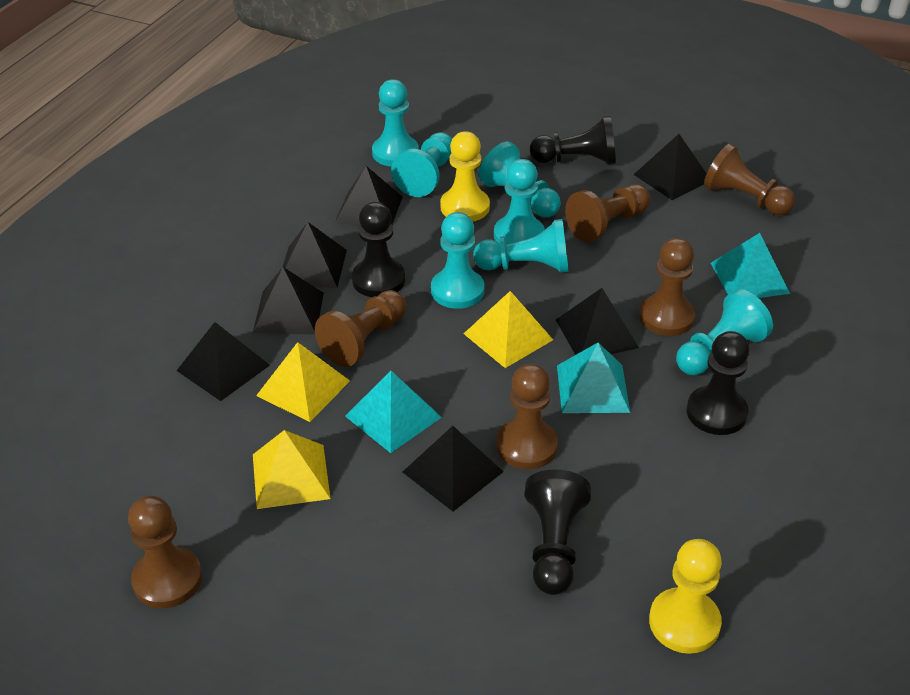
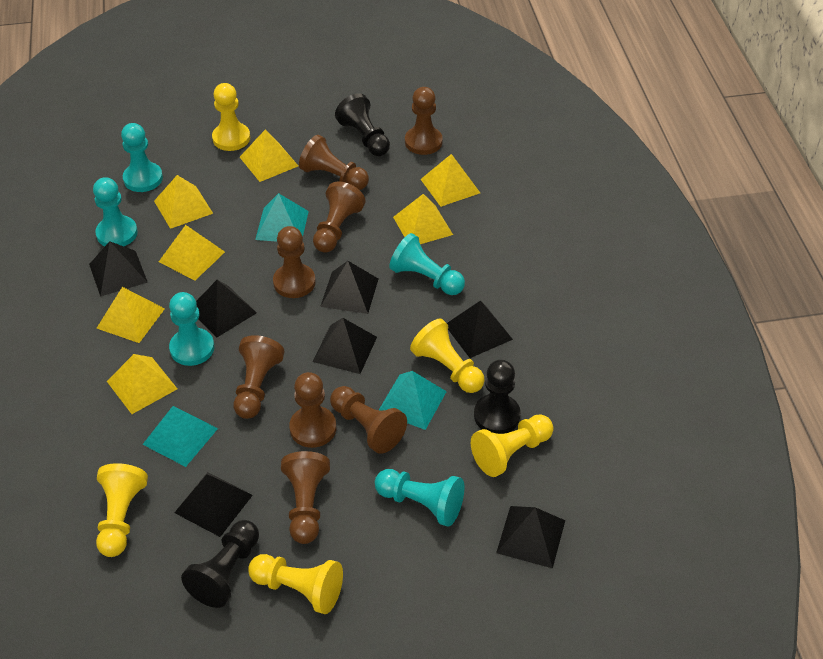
black pawn: 4 -> 3
brown pawn: 6 -> 8
turquoise pawn: 7 -> 5
yellow pawn: 2 -> 5
yellow pyramid: 3 -> 7

